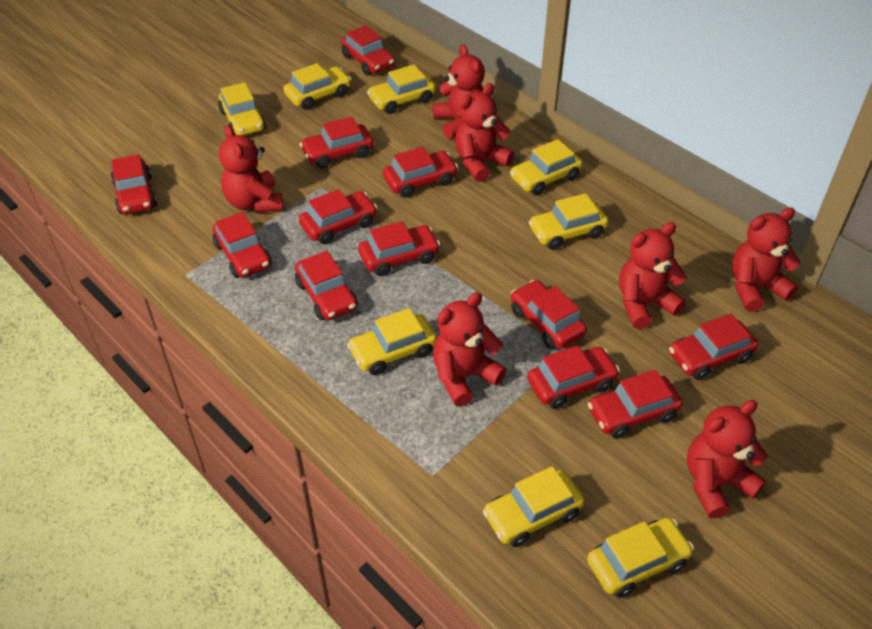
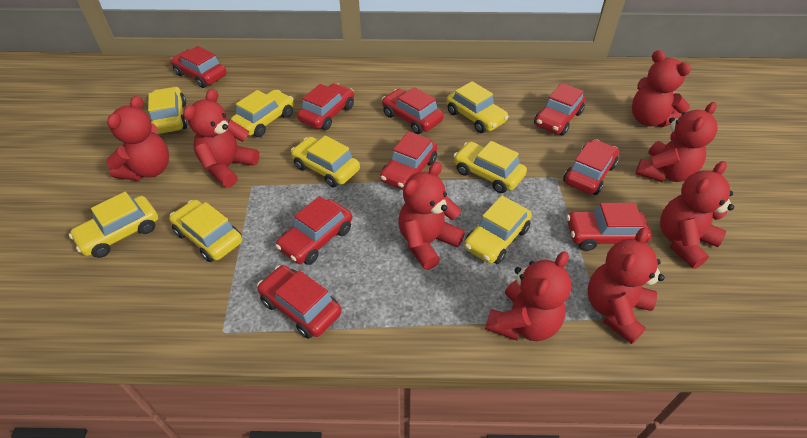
red car: 12 -> 9
red teddy bear: 7 -> 8

